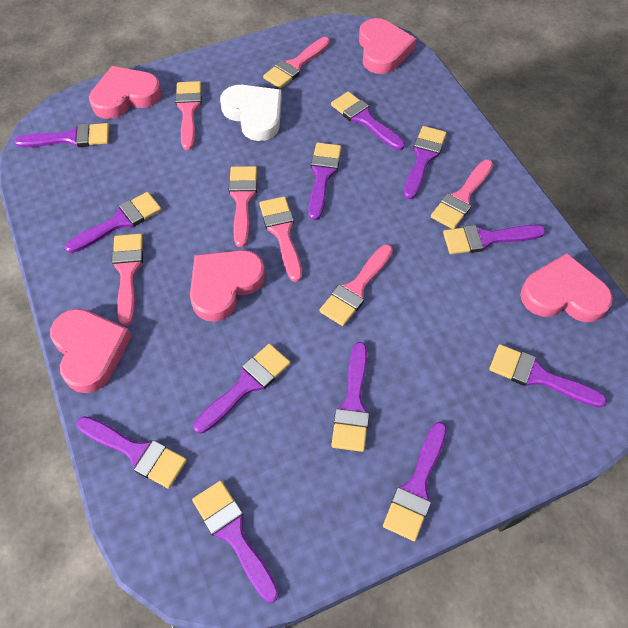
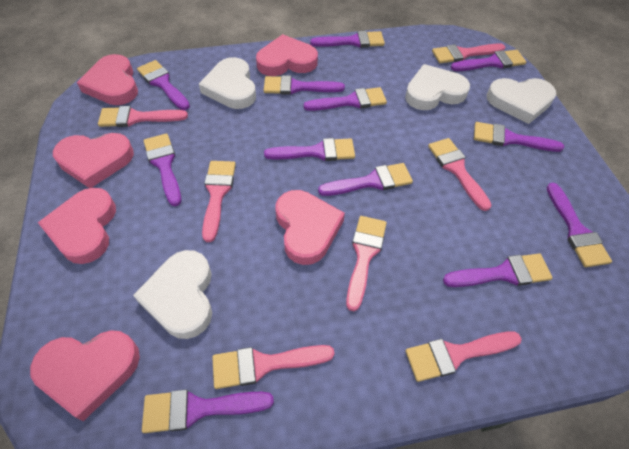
pink heart: 5 -> 6
white heart: 1 -> 4

